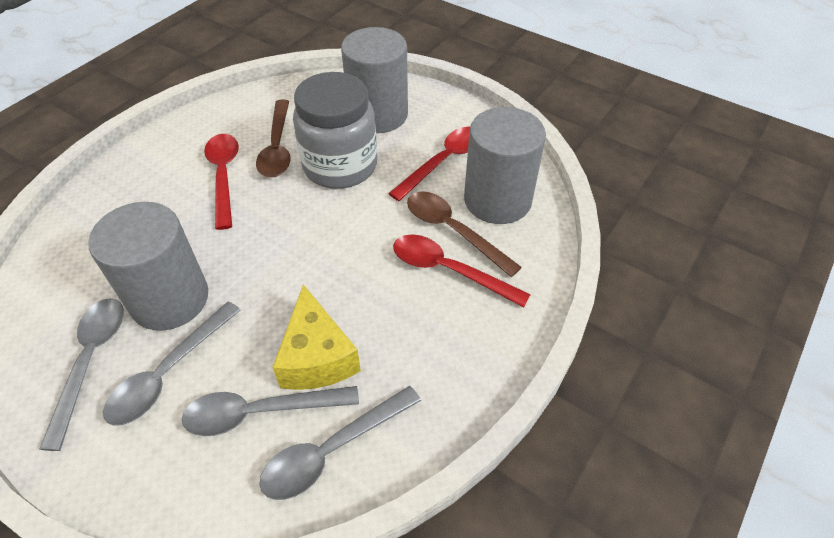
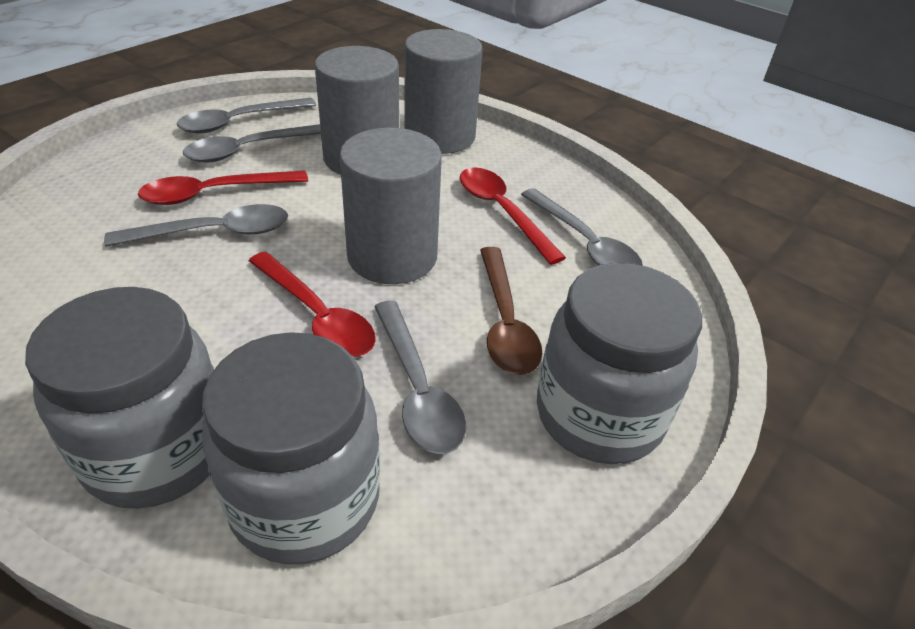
brown spoon: 2 -> 1
grey jar: 1 -> 3
grey spoon: 4 -> 5
yellow cheese: 1 -> 0

